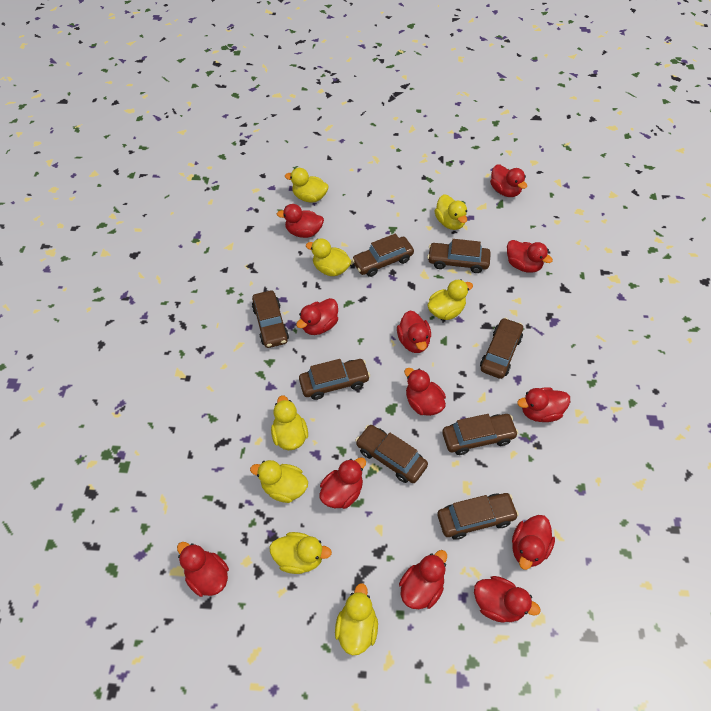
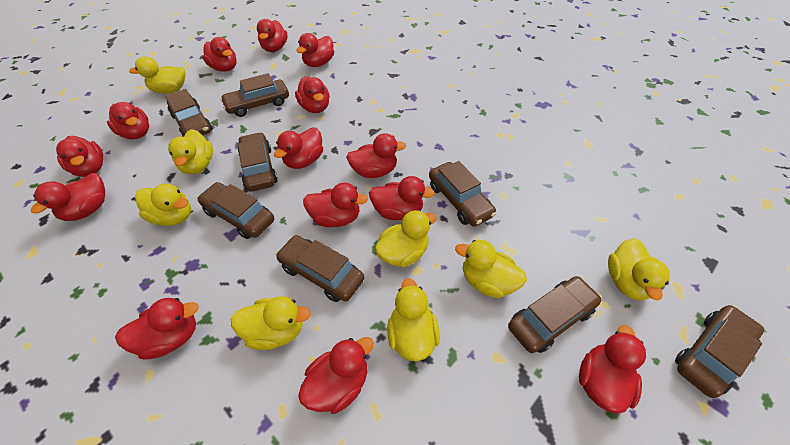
red duck: 12 -> 14

